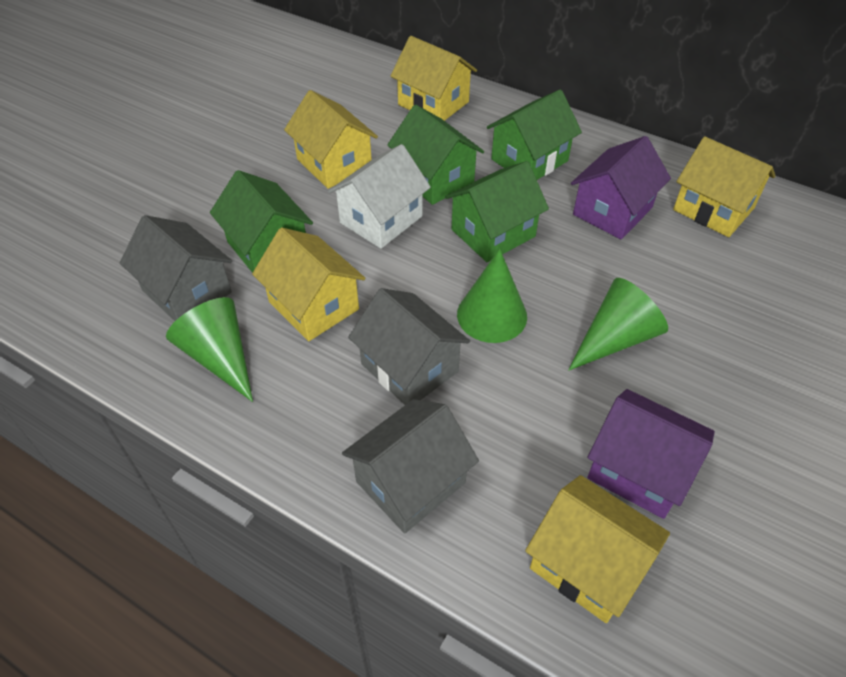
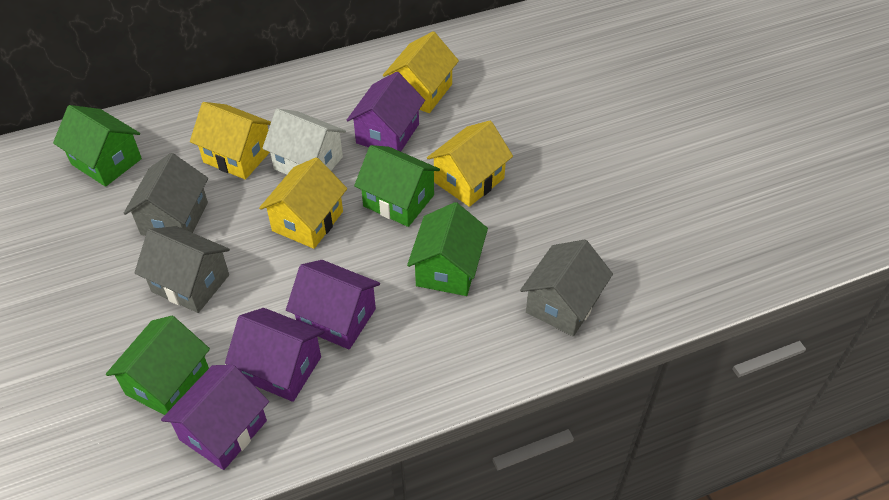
green cone: 3 -> 0
purple house: 2 -> 4
yellow house: 5 -> 4

